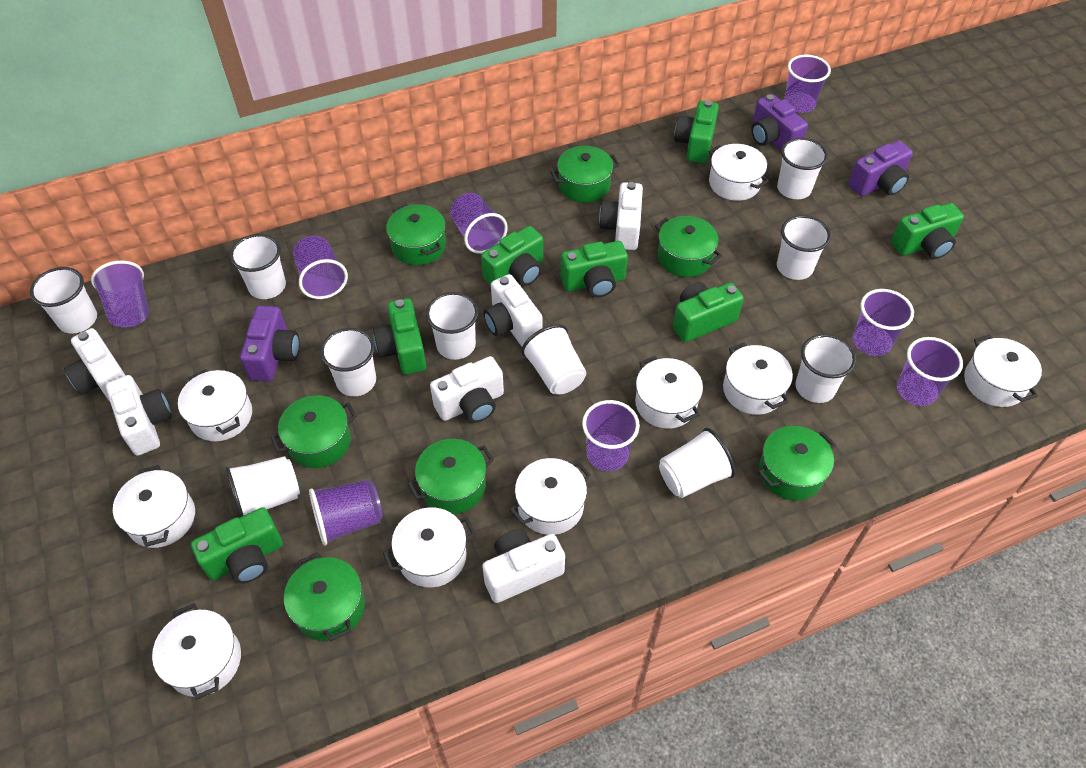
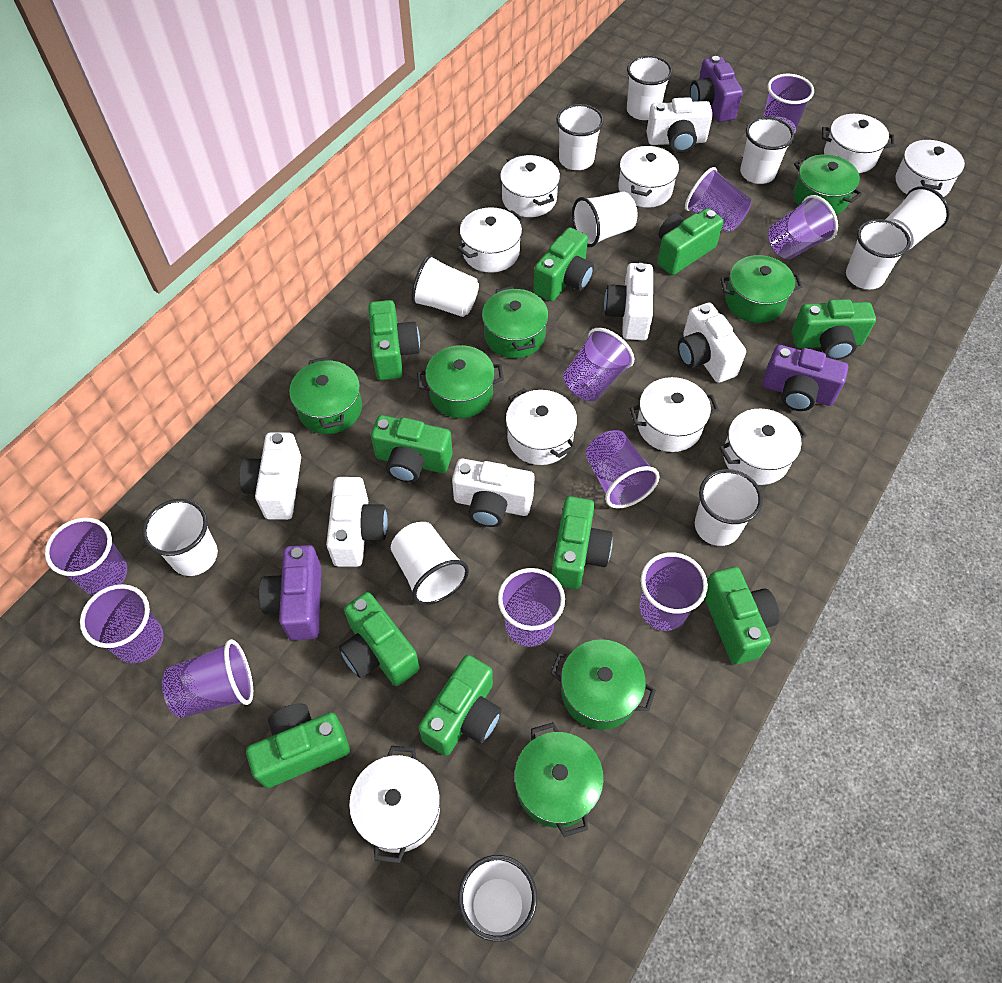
green camera: 7 -> 10
purple cup: 8 -> 10
white cup: 10 -> 11

